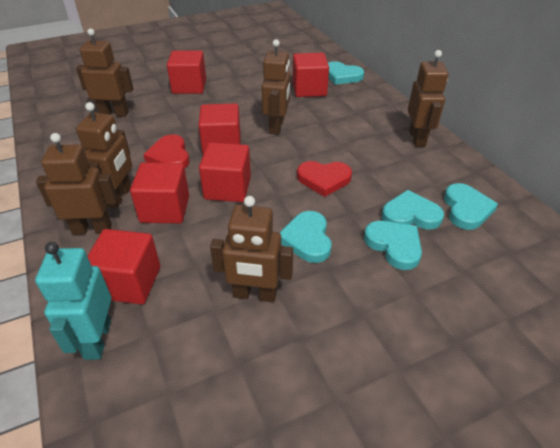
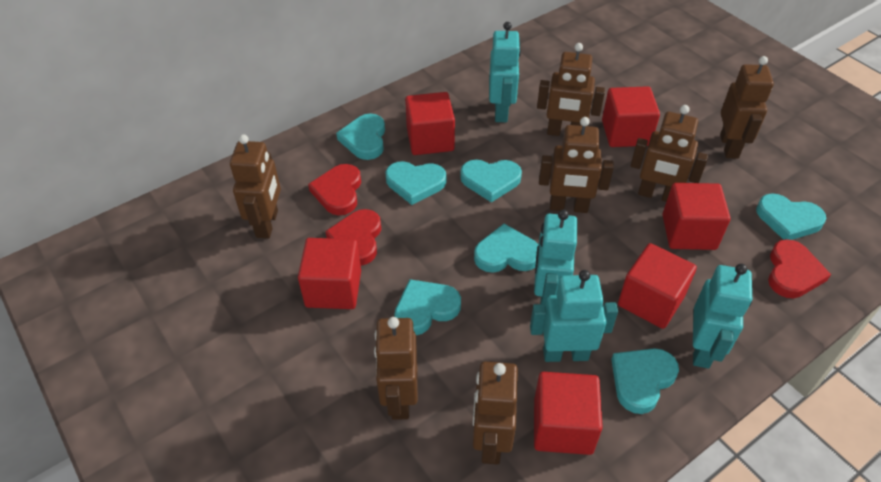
brown robot: 6 -> 7
red heart: 2 -> 3
turquoise heart: 5 -> 7
turquoise robot: 1 -> 4

